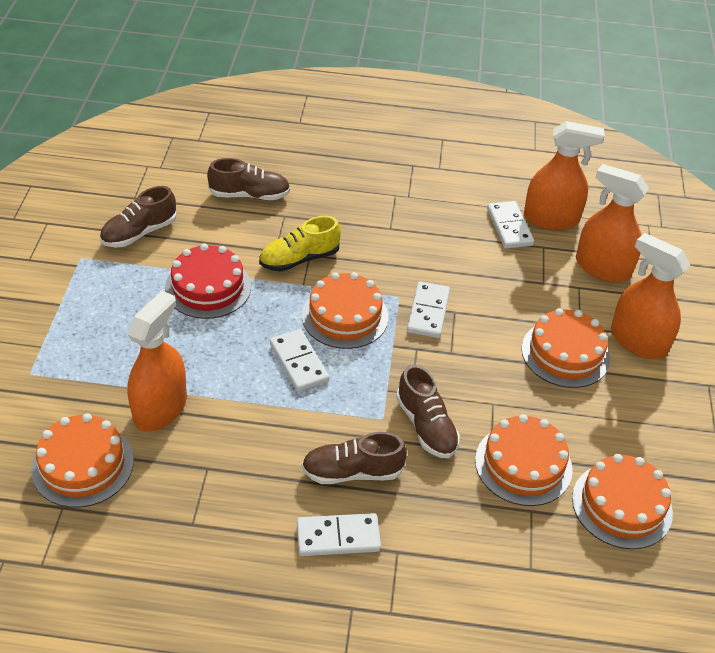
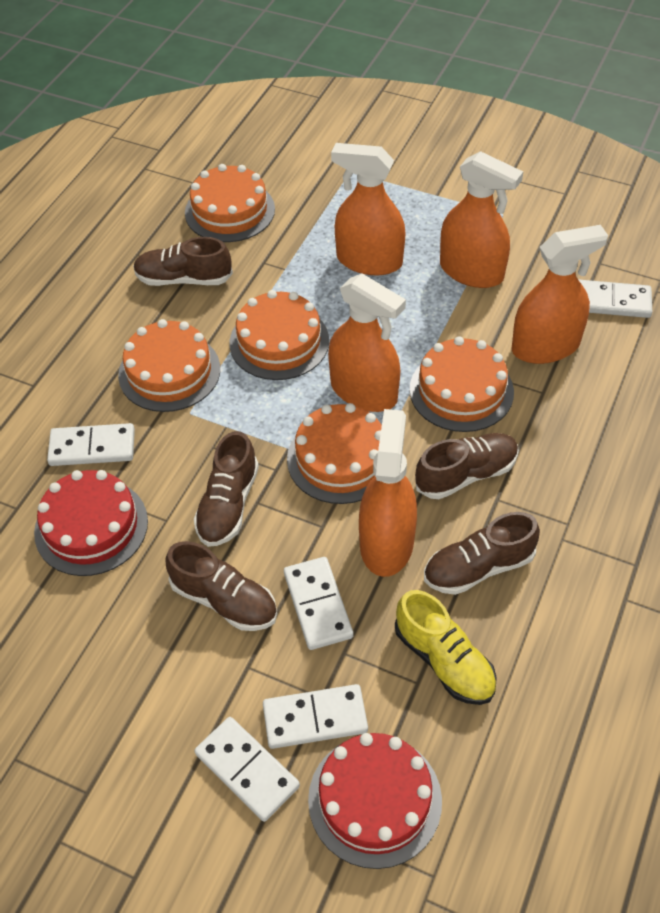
brown shoe: 4 -> 5
orange spray bottle: 4 -> 5
red cake: 1 -> 2
white domino: 4 -> 5

